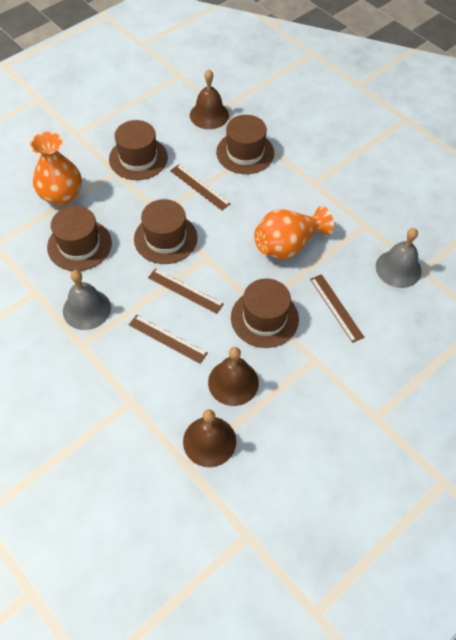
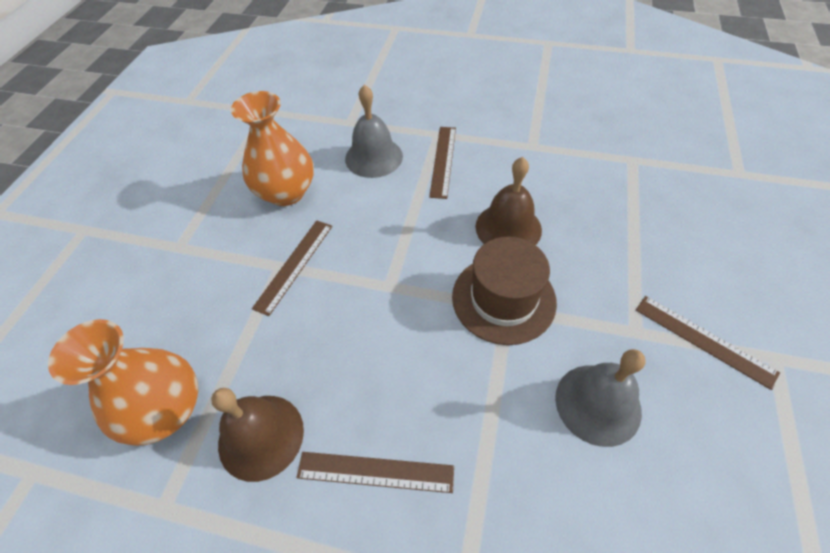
brown bell: 3 -> 2
brown hat: 5 -> 1

